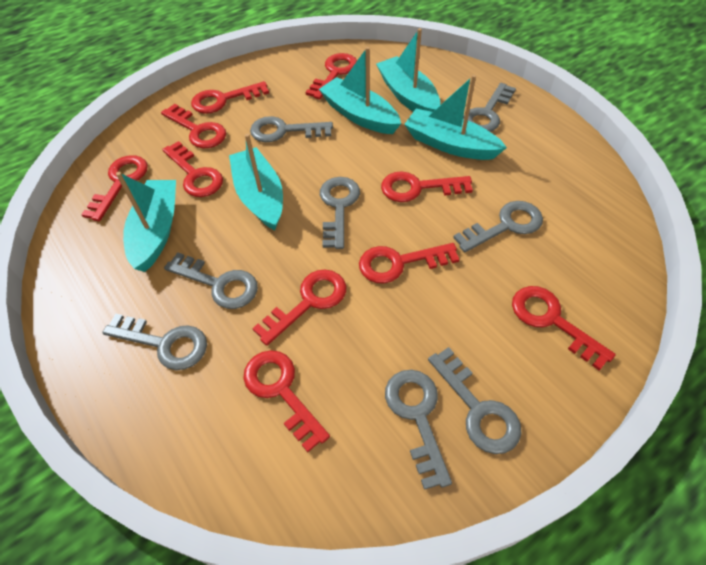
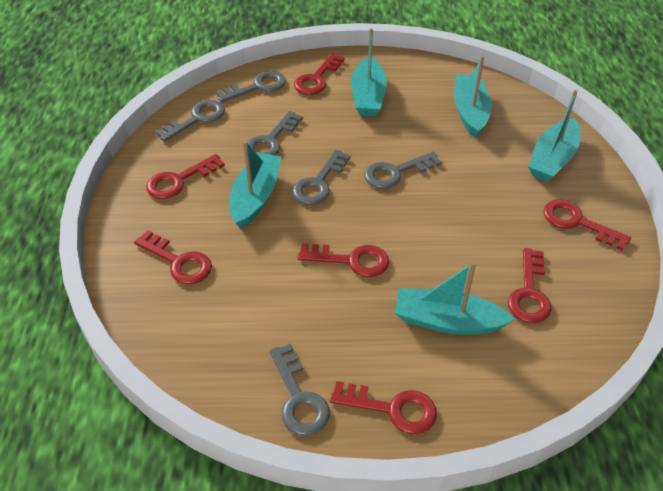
grey key: 8 -> 6
red key: 10 -> 7

